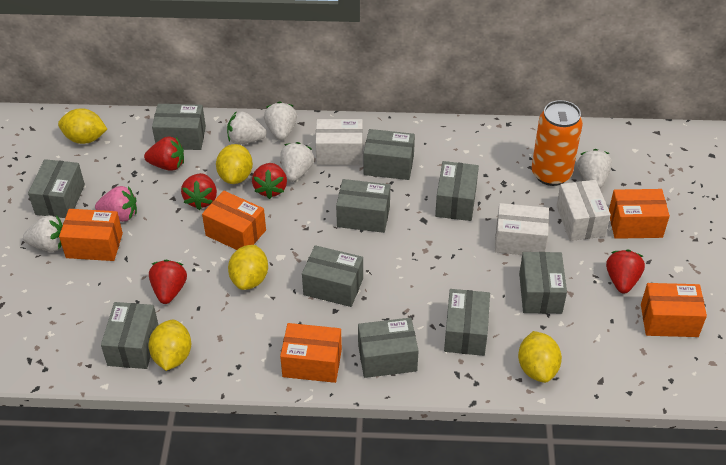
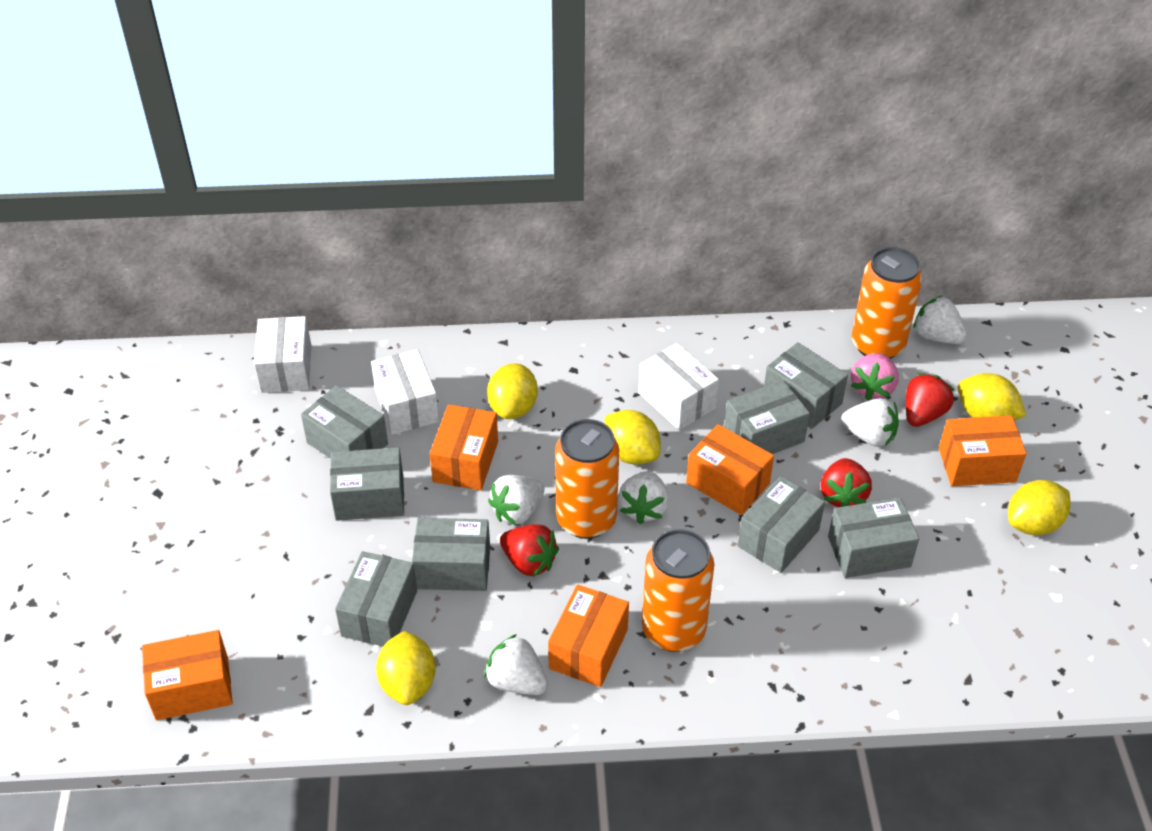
grey box: 10 -> 8
orange can: 1 -> 3
red strawberry: 5 -> 3

